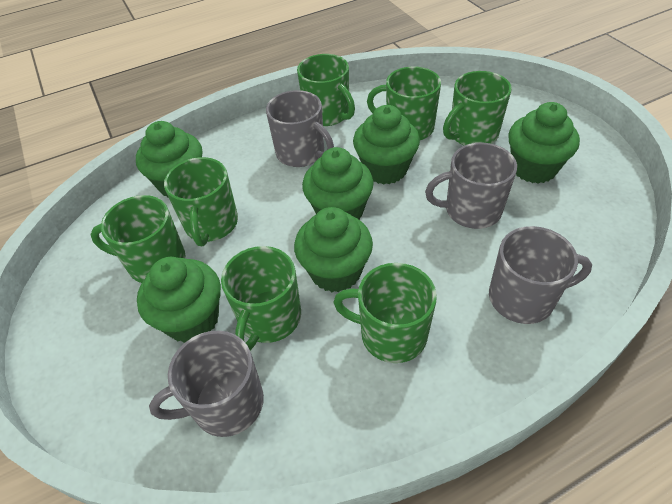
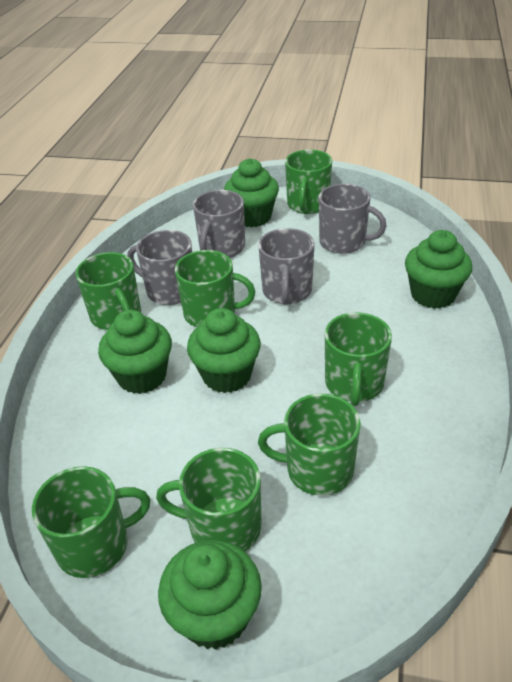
green cupcake: 6 -> 5

